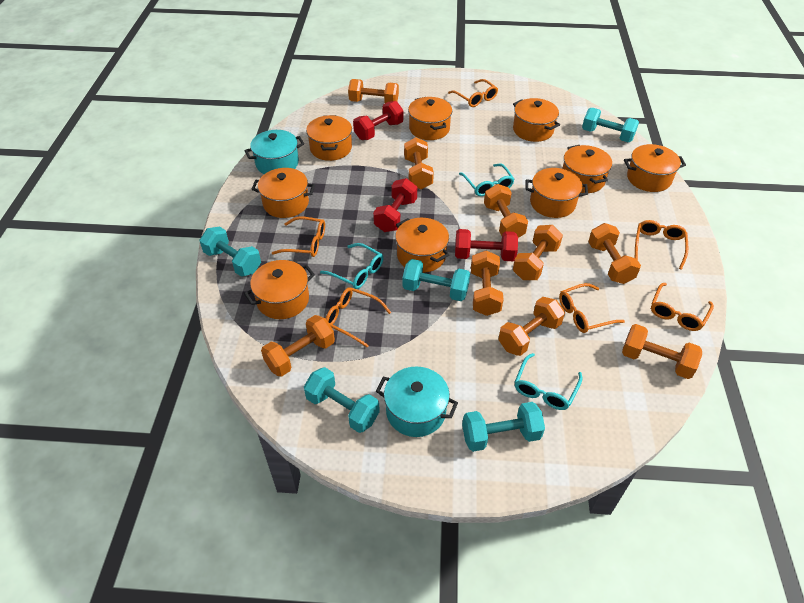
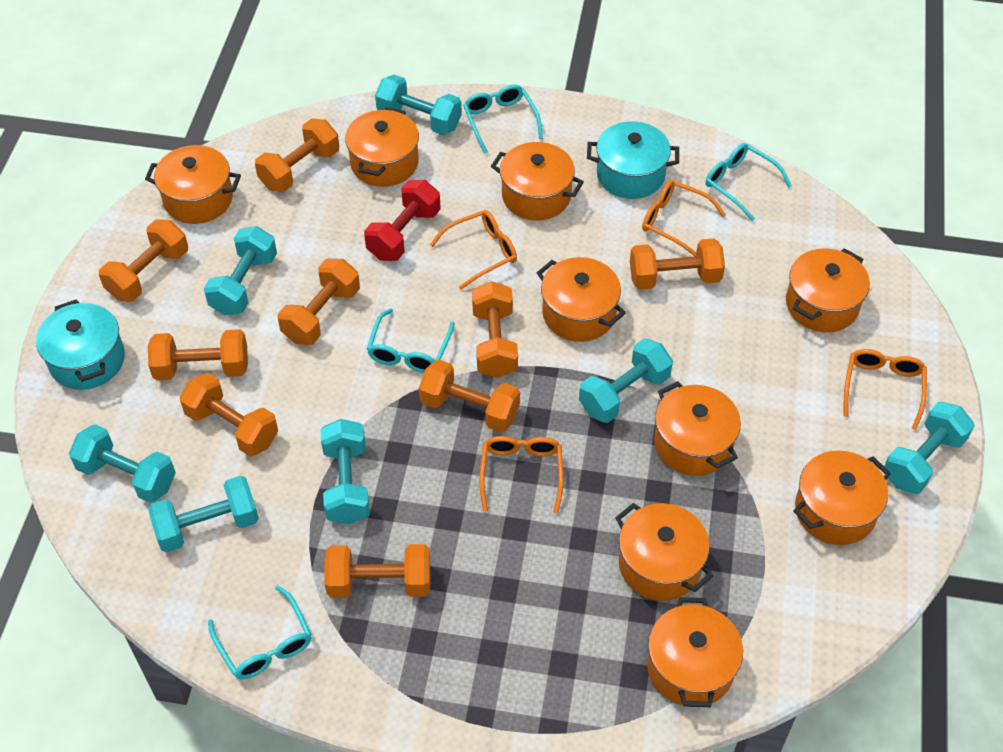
orange glasses: 6 -> 4
red dumbbell: 3 -> 1
turquoise dumbbell: 5 -> 7
turquoise glasses: 3 -> 4

